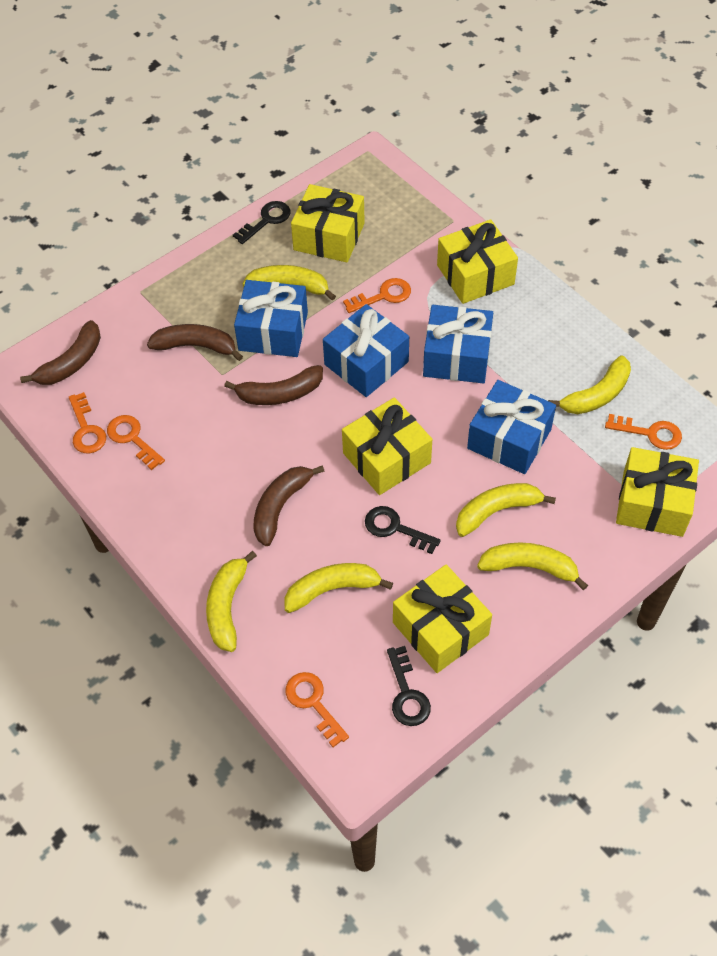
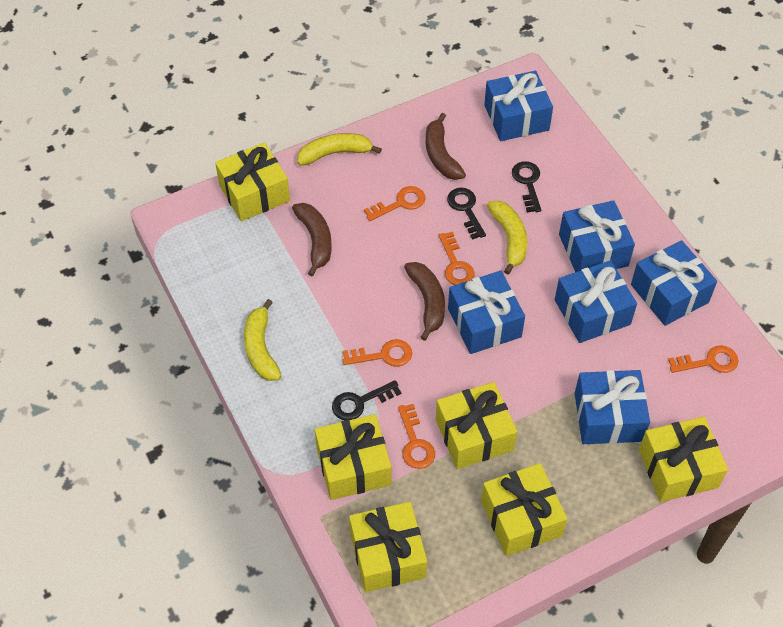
blue gift: 4 -> 6
brown banana: 4 -> 3
yellow banana: 6 -> 3
yellow gift: 5 -> 6

